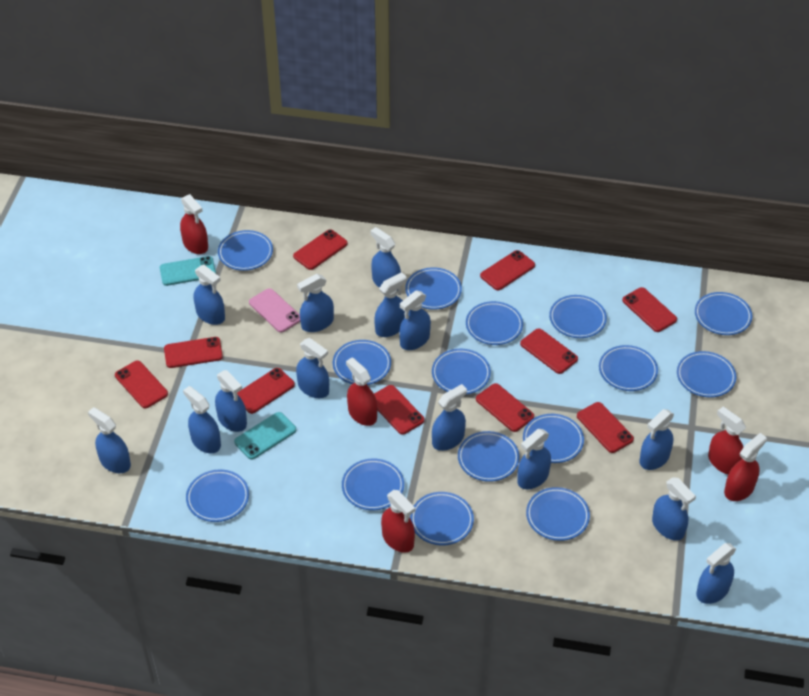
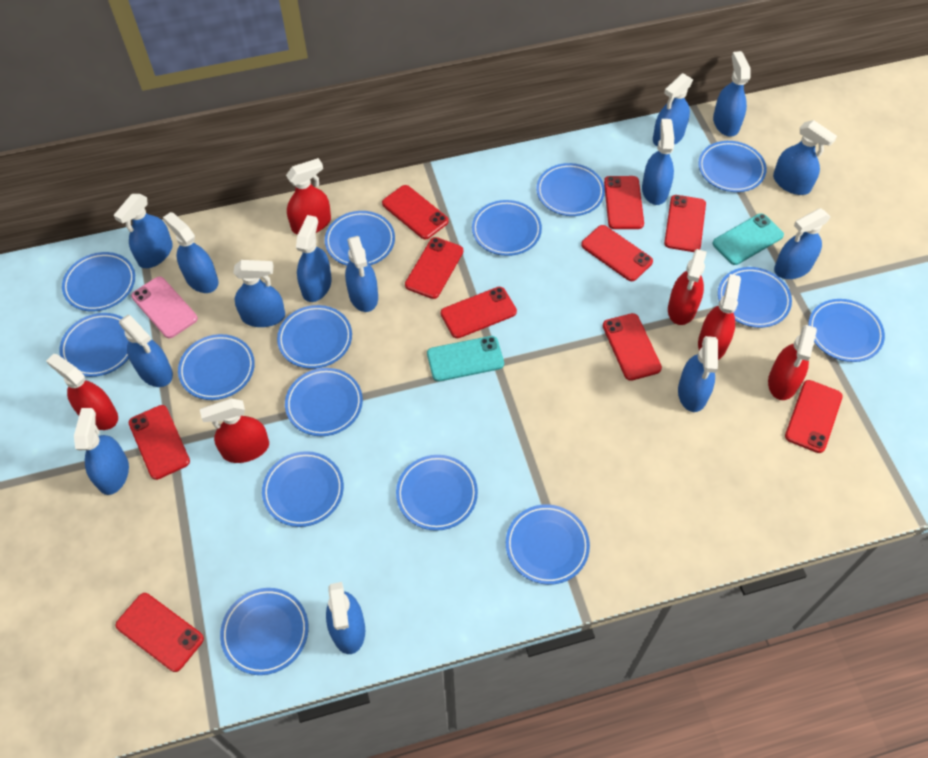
red spray bottle: 5 -> 6

